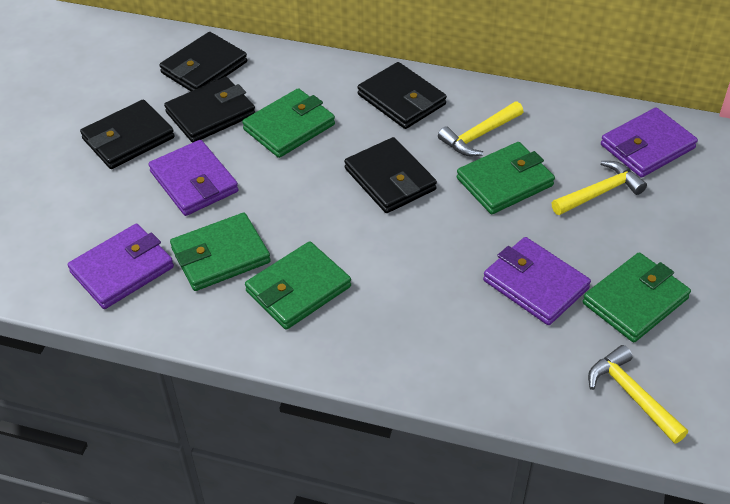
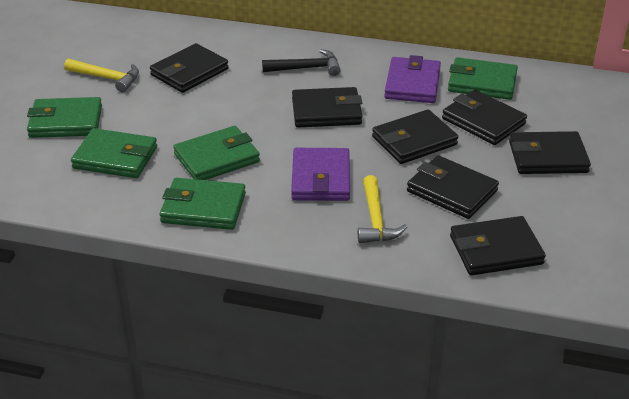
black hammer: 0 -> 1
black wallet: 5 -> 7
purple wallet: 4 -> 2
yellow hammer: 3 -> 2

